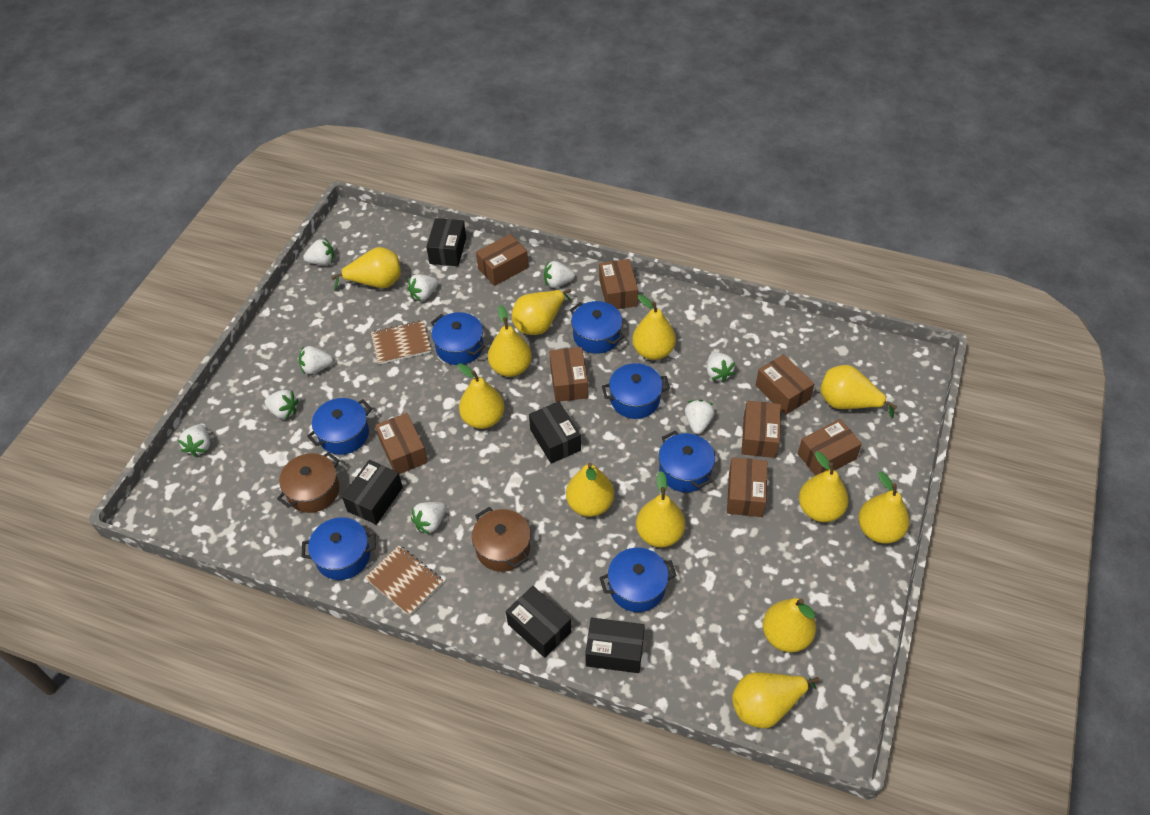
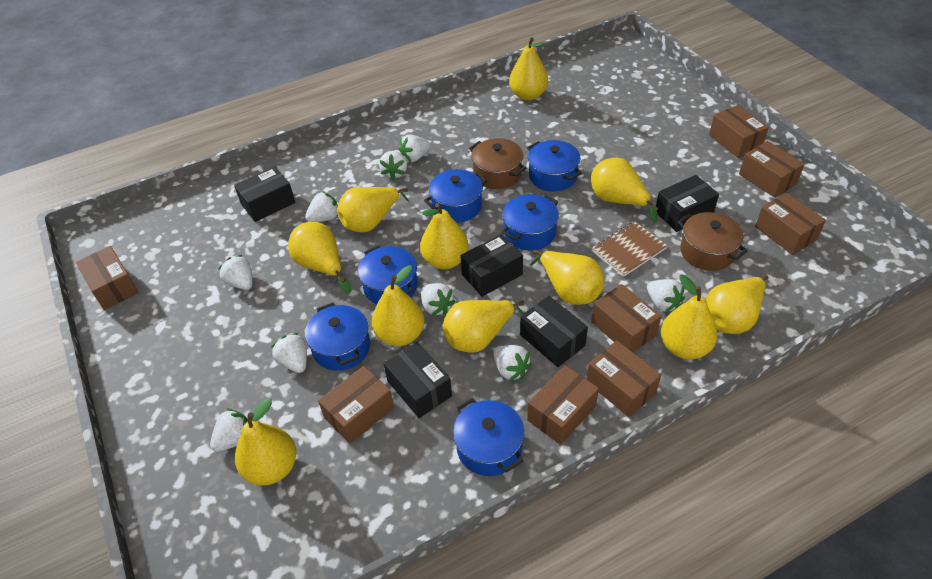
blue pot: 7 -> 6
brown notebook: 2 -> 1
yellow pear: 12 -> 11

